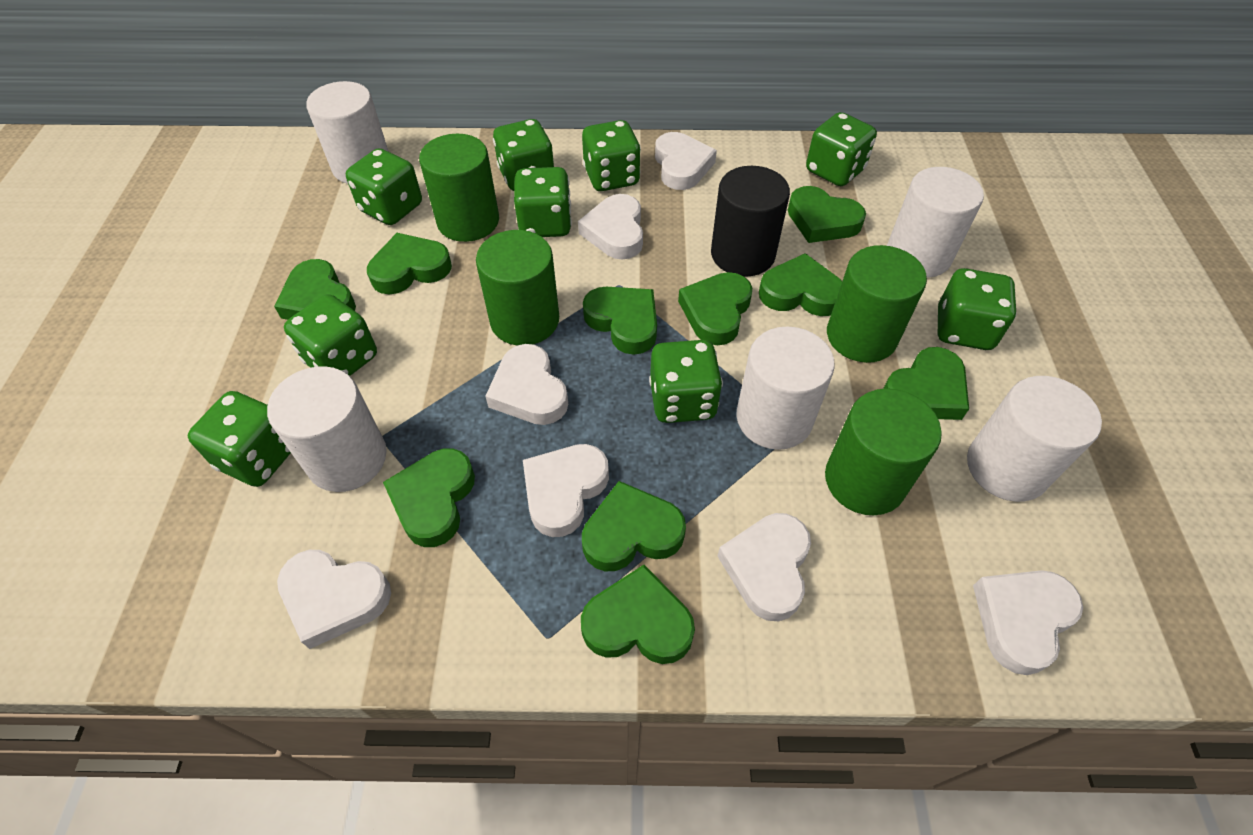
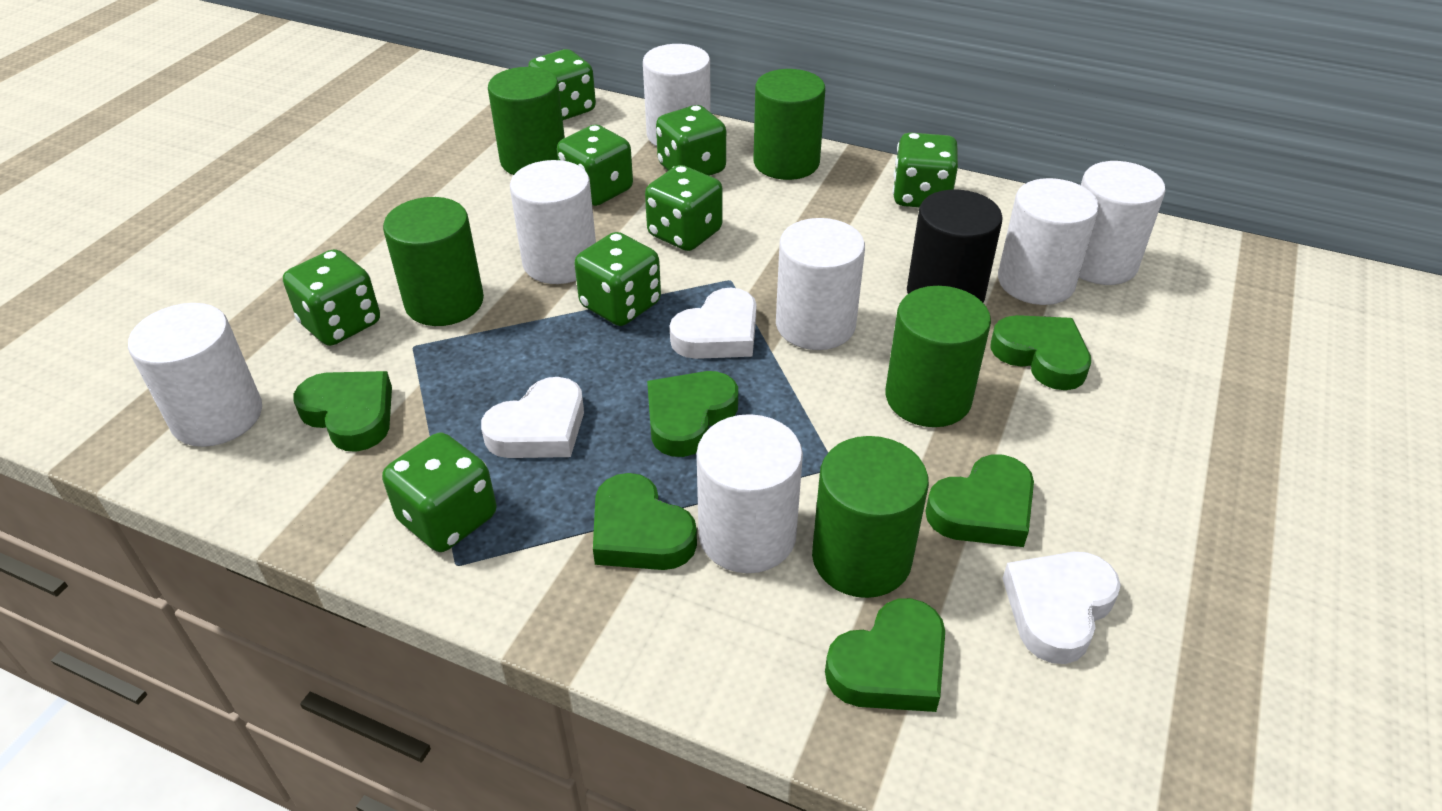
green cylinder: 4 -> 5
green dice: 9 -> 8
green heart: 10 -> 6
white cylinder: 5 -> 7
white heart: 7 -> 3

